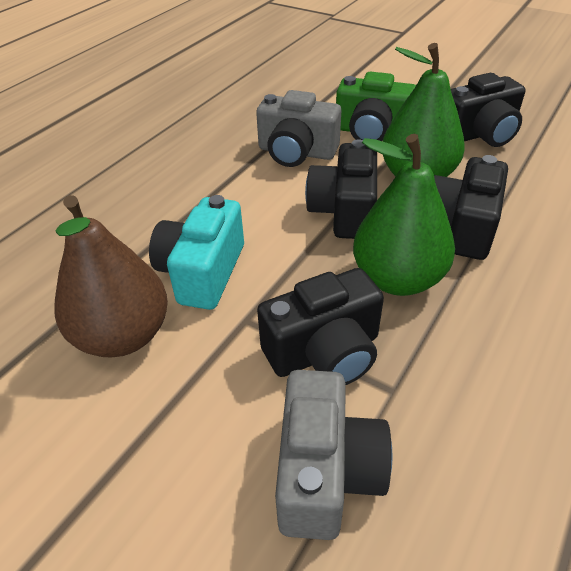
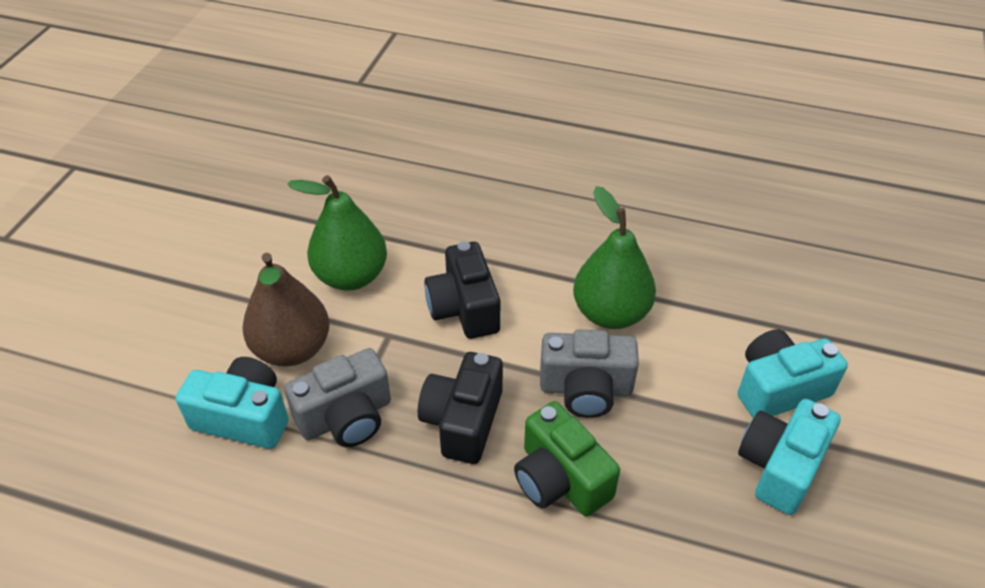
black camera: 4 -> 2
turquoise camera: 1 -> 3

